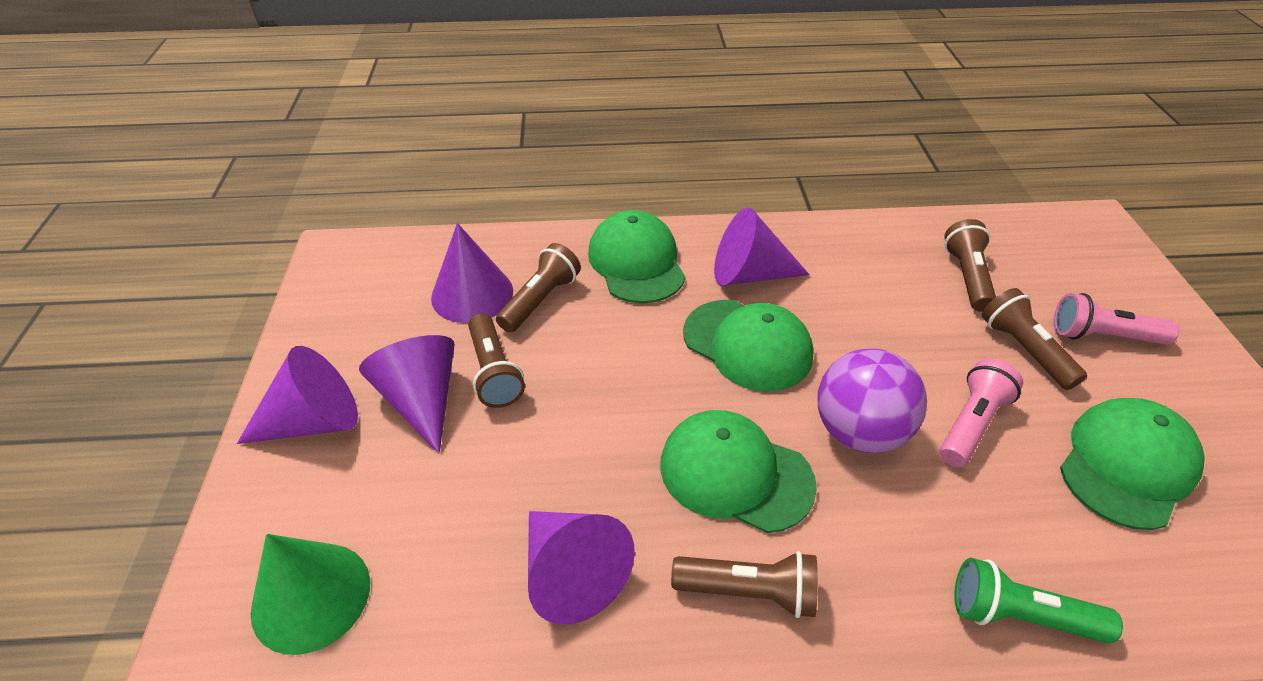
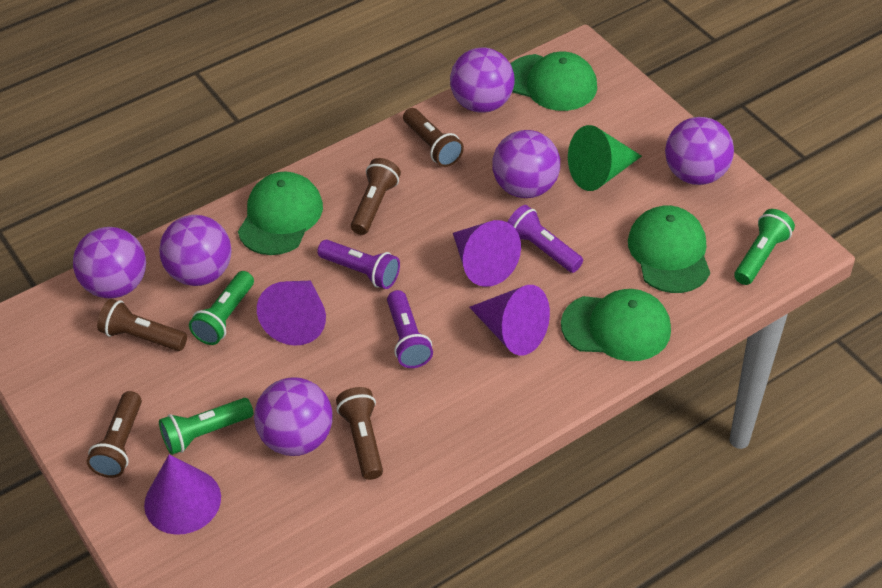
green flashlight: 1 -> 3
pink flashlight: 2 -> 0
purple ball: 1 -> 6
purple cone: 5 -> 4
purple flashlight: 0 -> 3

